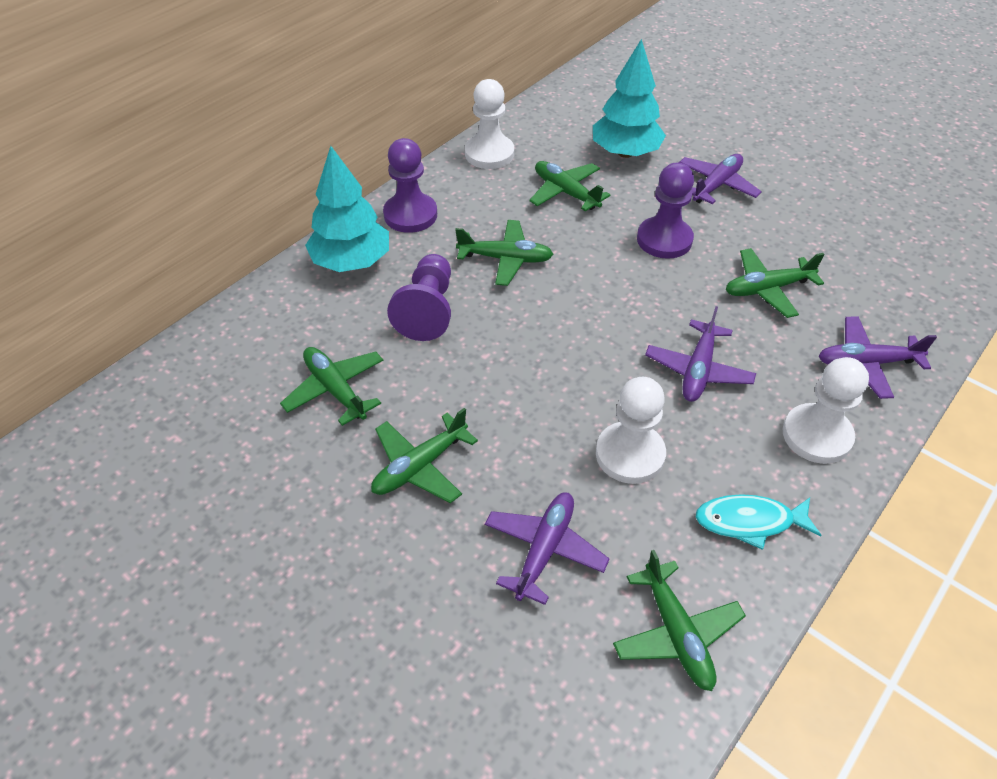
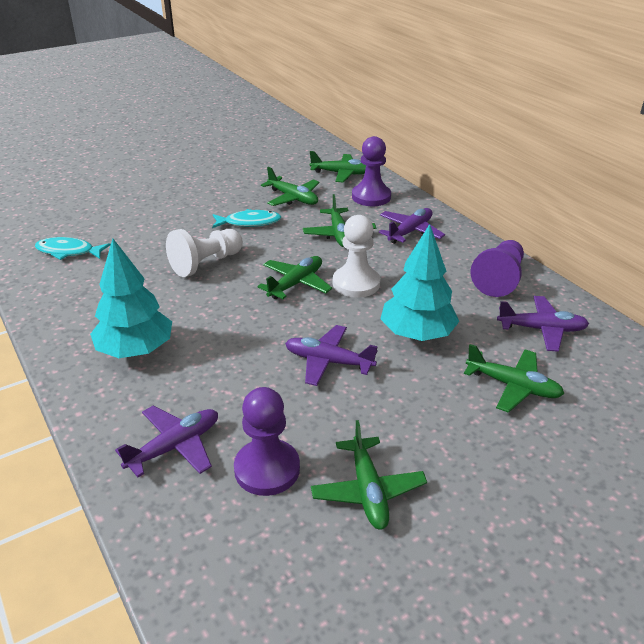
turquoise fish: 1 -> 2
white pawn: 3 -> 2

